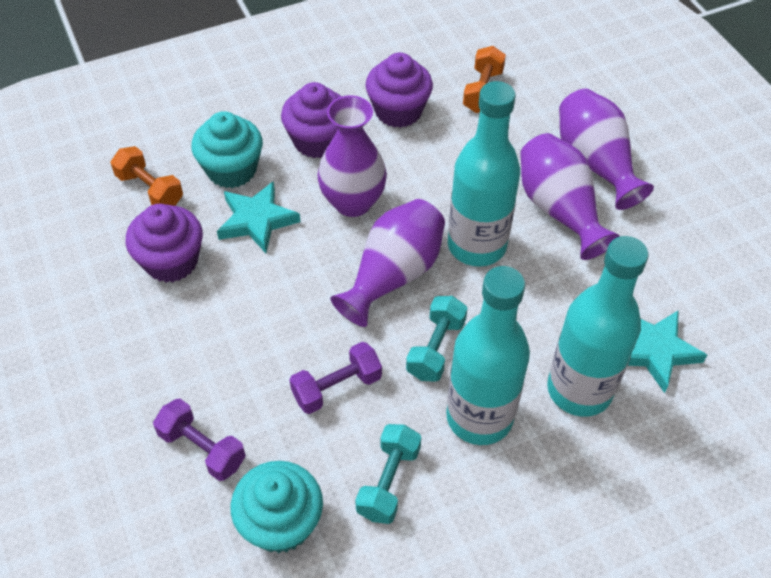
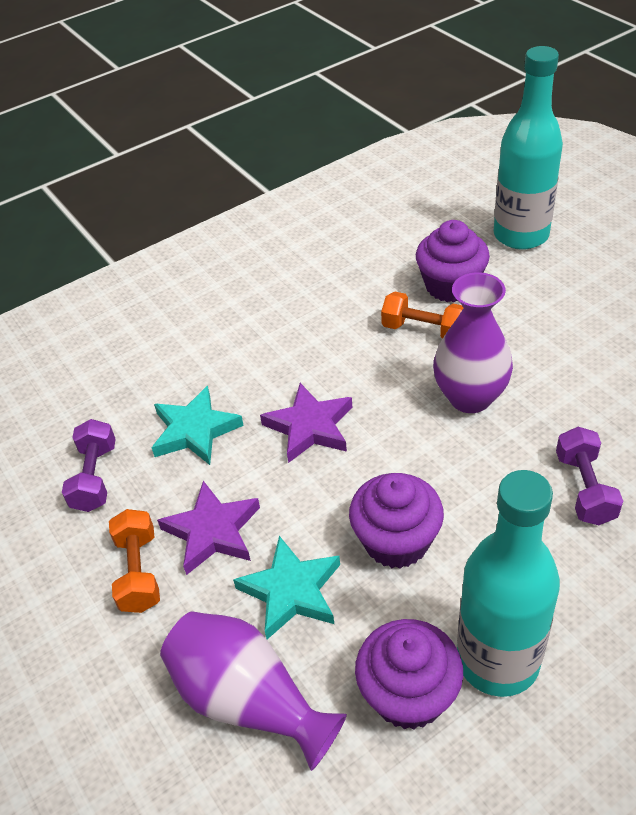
purple star: 0 -> 2
purple vase: 4 -> 2
turquoise bottle: 3 -> 2
turquoise cupcake: 2 -> 0
turquoise dumbbell: 2 -> 0

